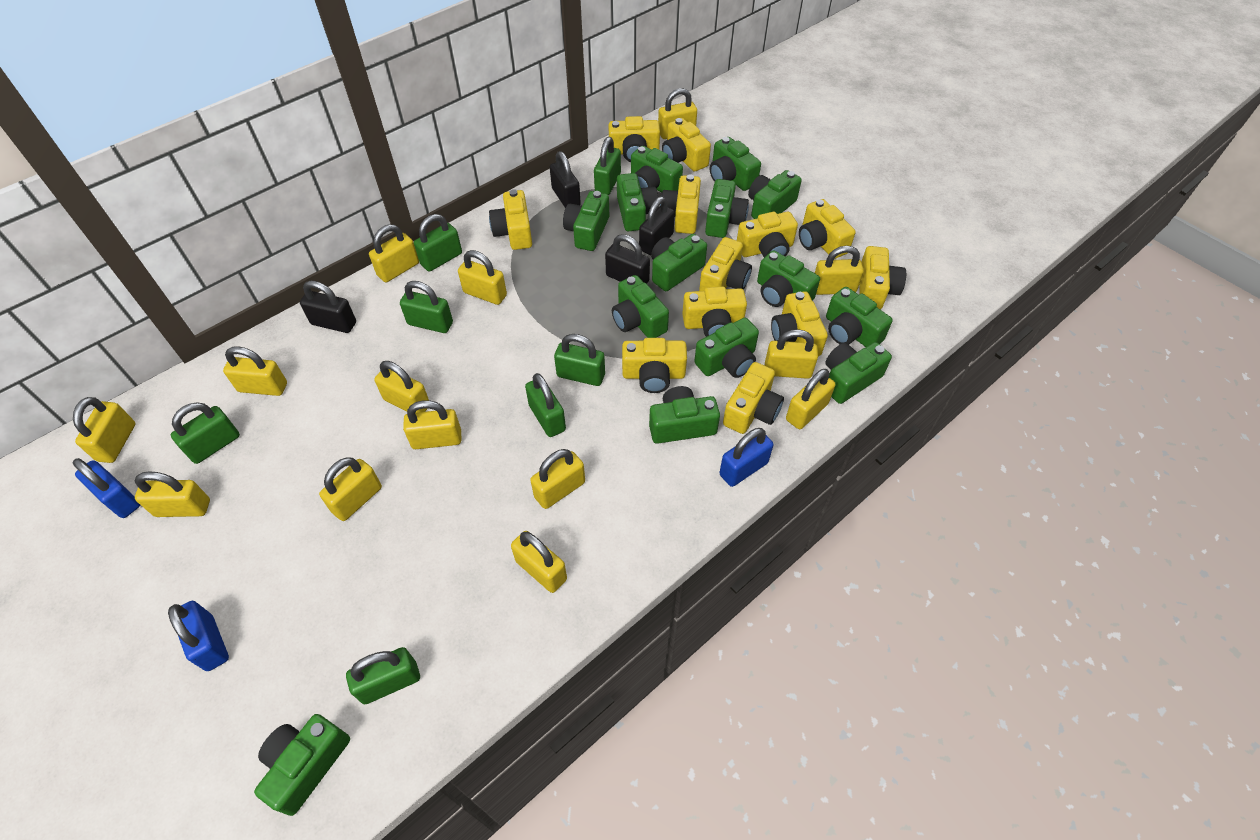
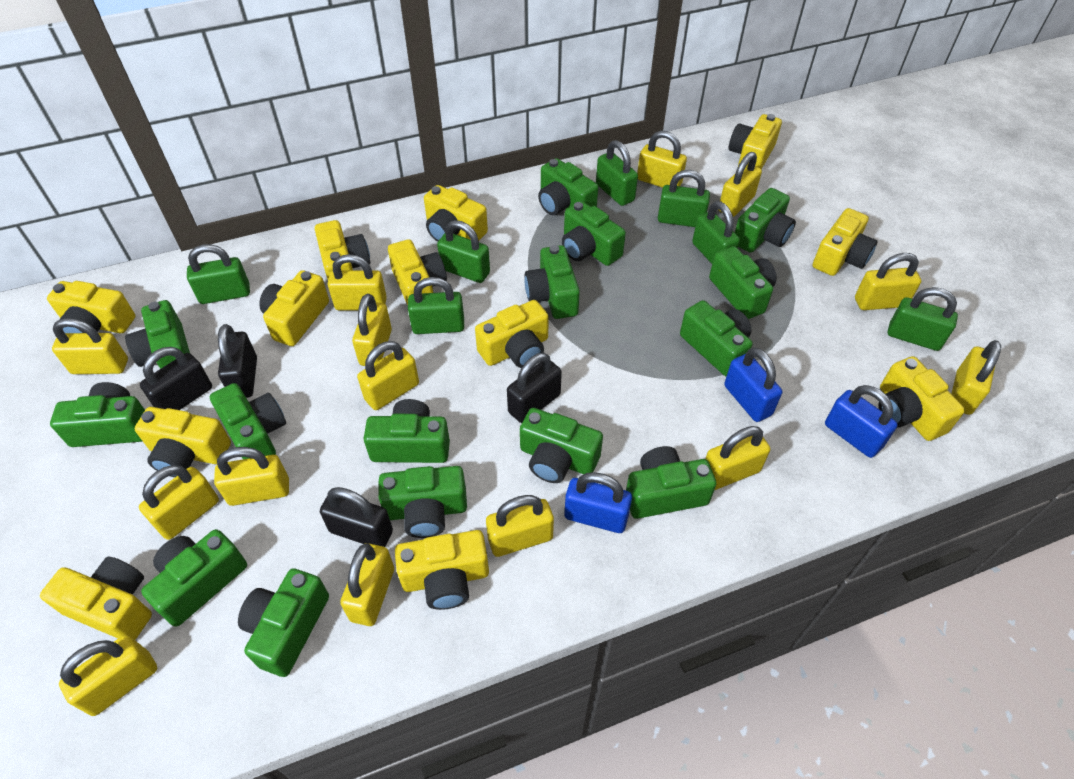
green camera: 14 -> 15

